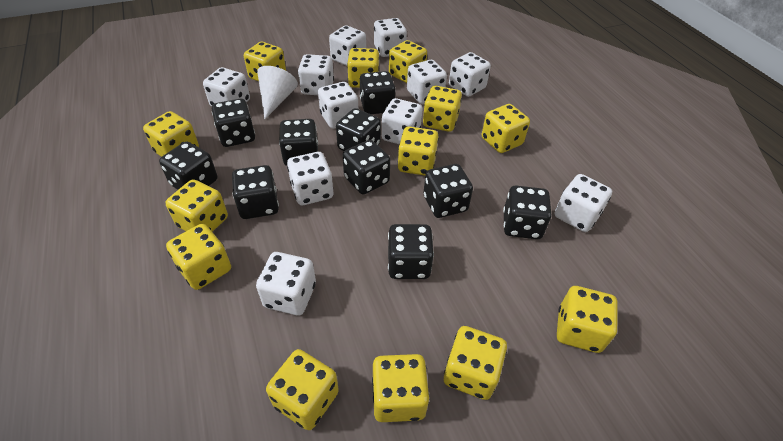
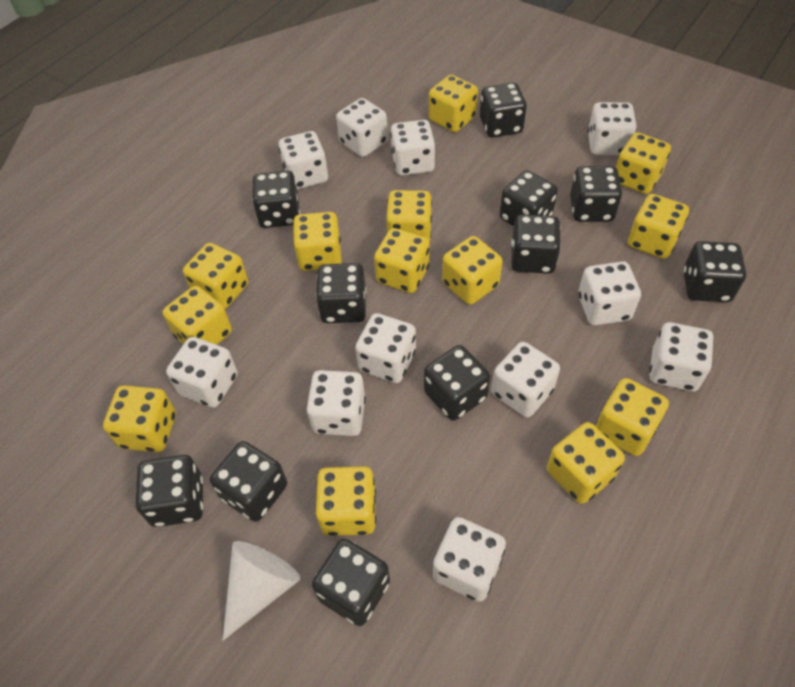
black dice: 10 -> 11

